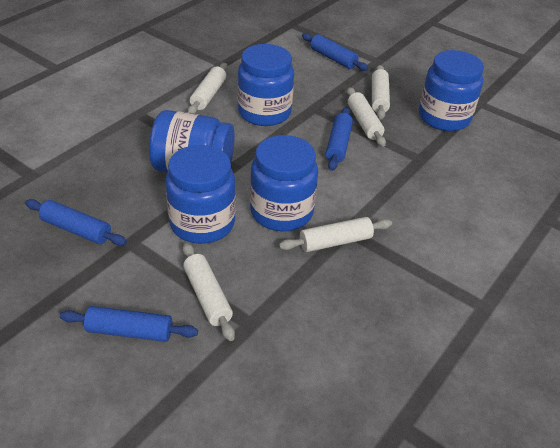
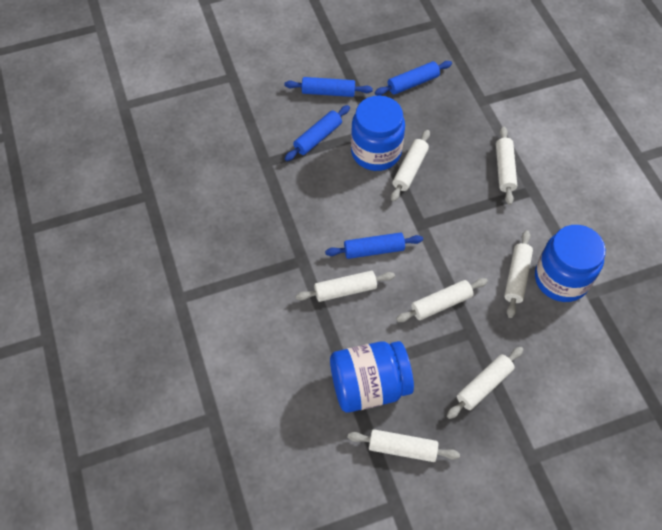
blue jar: 5 -> 3
white rolling pin: 5 -> 7

